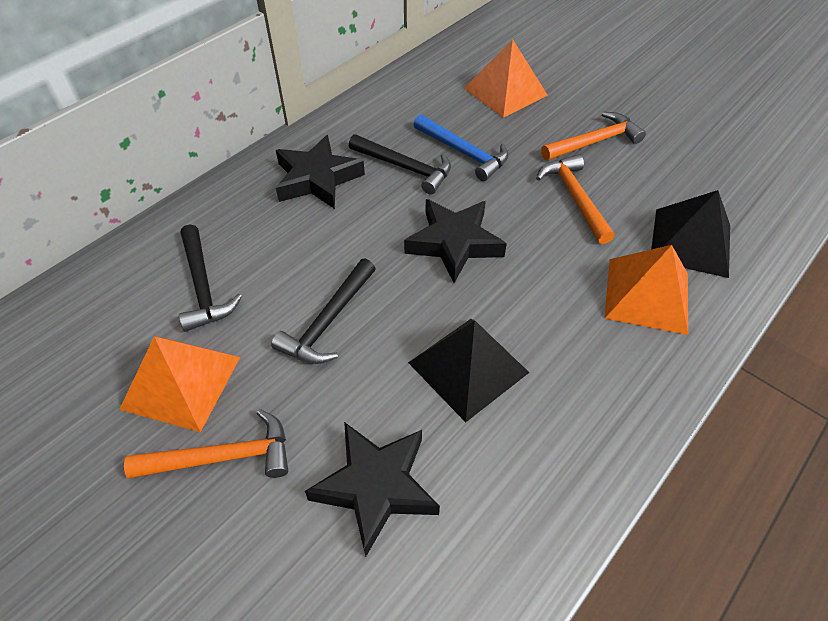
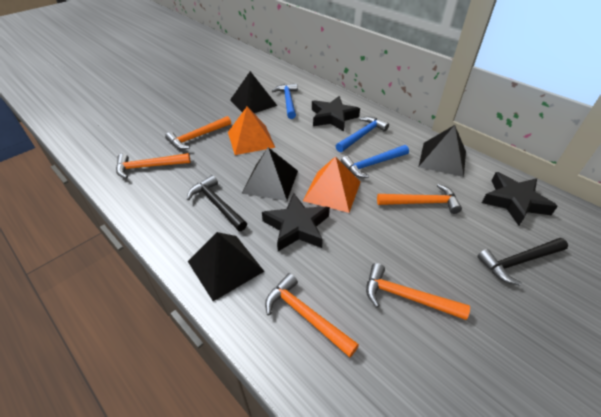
black hammer: 3 -> 2
black pyramid: 2 -> 4
blue hammer: 1 -> 3
orange hammer: 3 -> 5
orange pyramid: 3 -> 2

